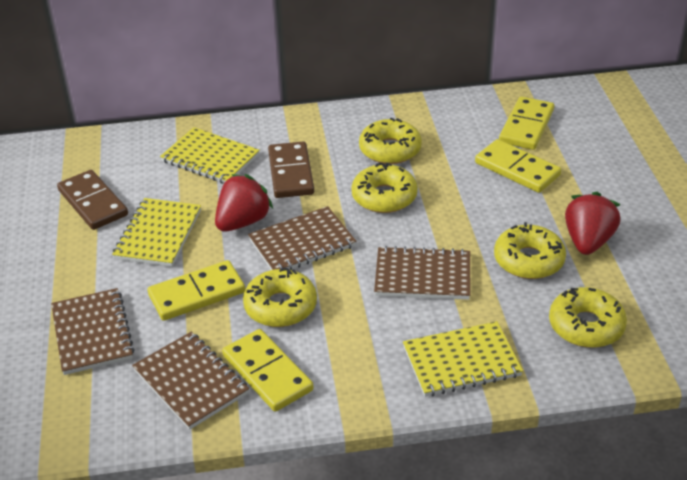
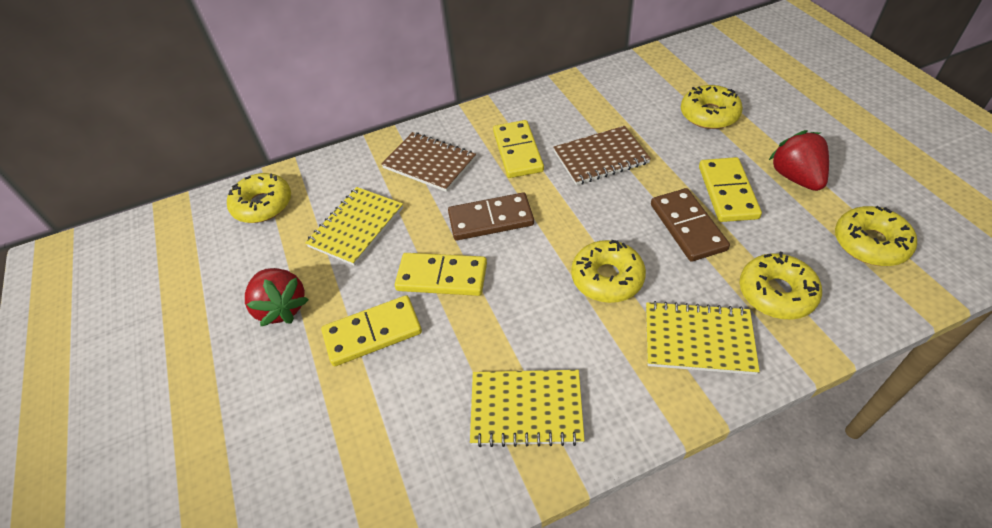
brown notebook: 4 -> 2

